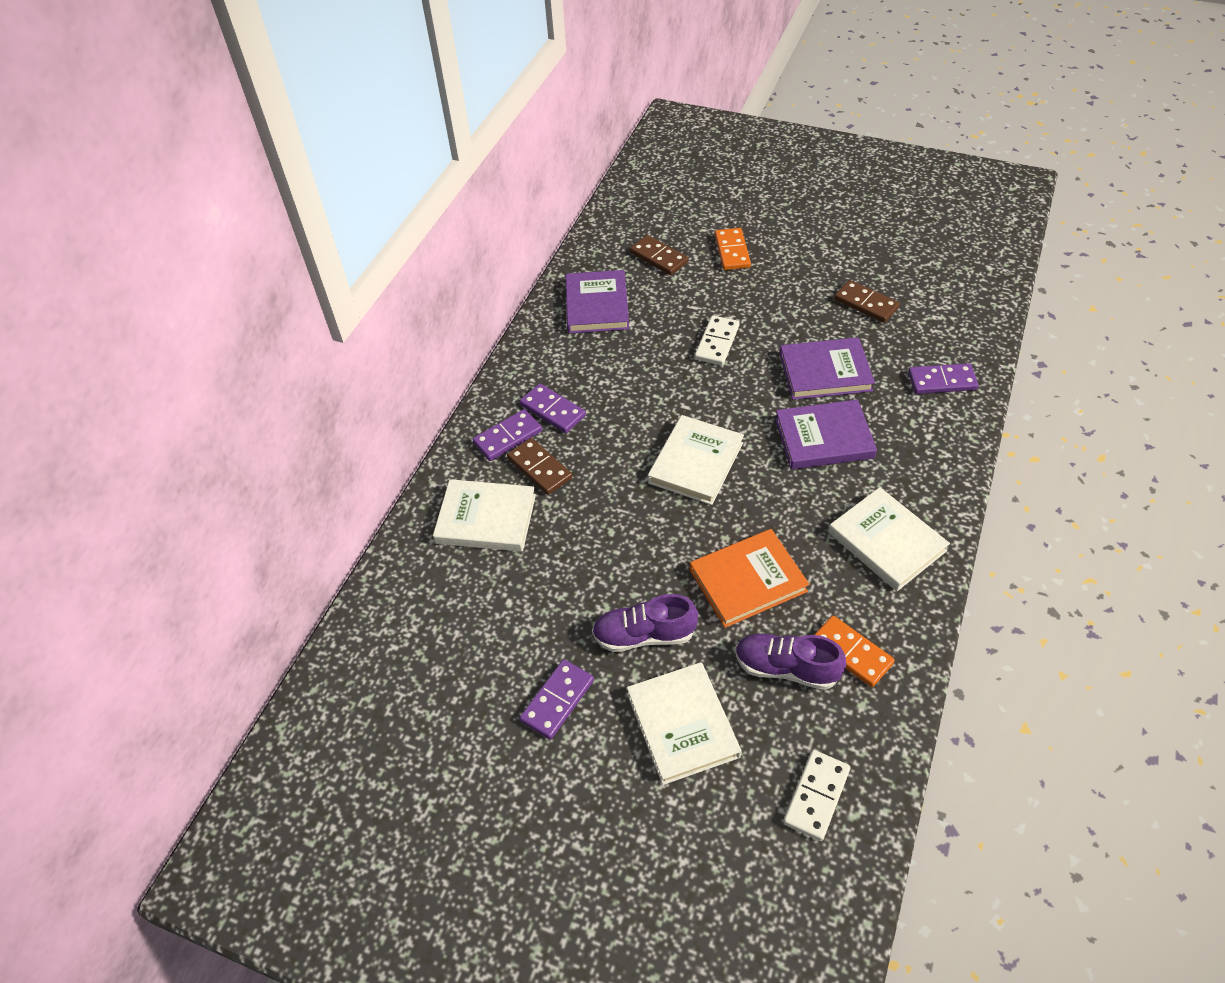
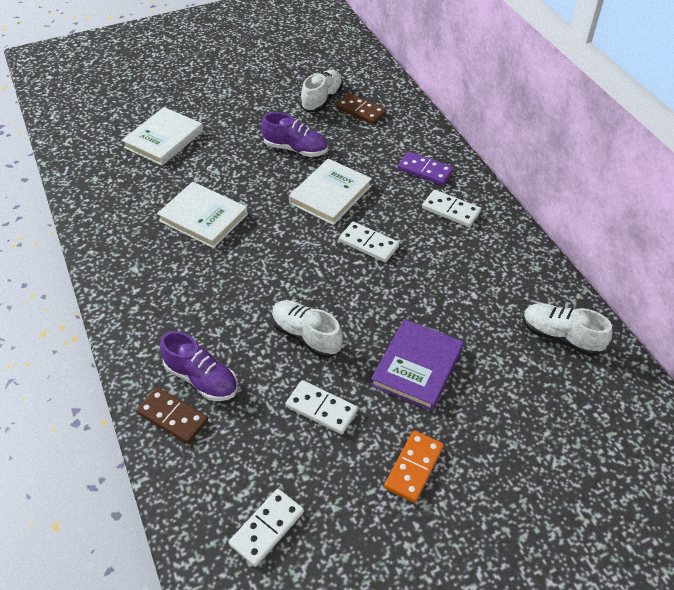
brown domino: 3 -> 2
orange book: 1 -> 0
orange domino: 2 -> 1
purple book: 3 -> 1
purple domino: 4 -> 1
white book: 4 -> 3
white domino: 2 -> 4
white shoe: 0 -> 3

